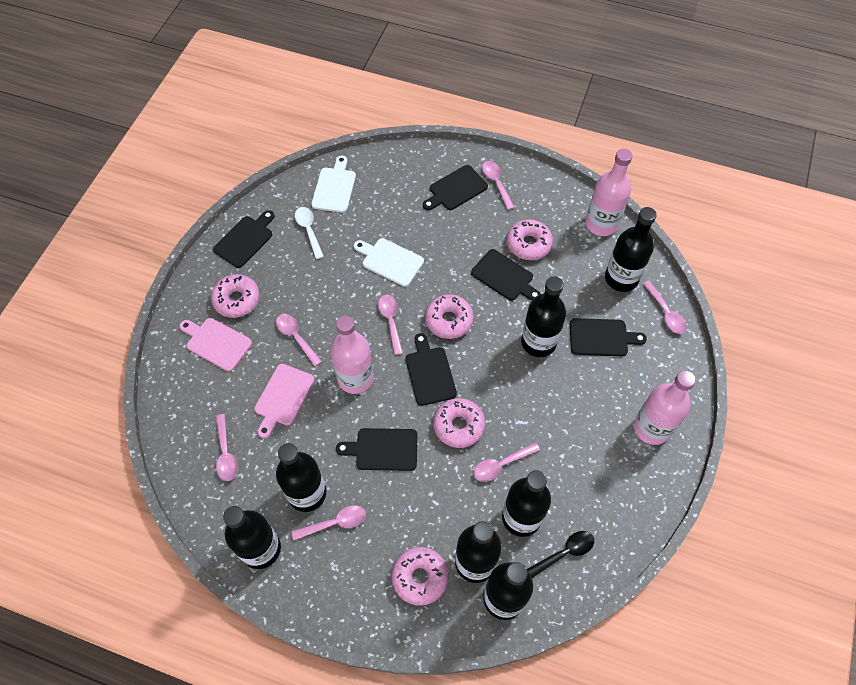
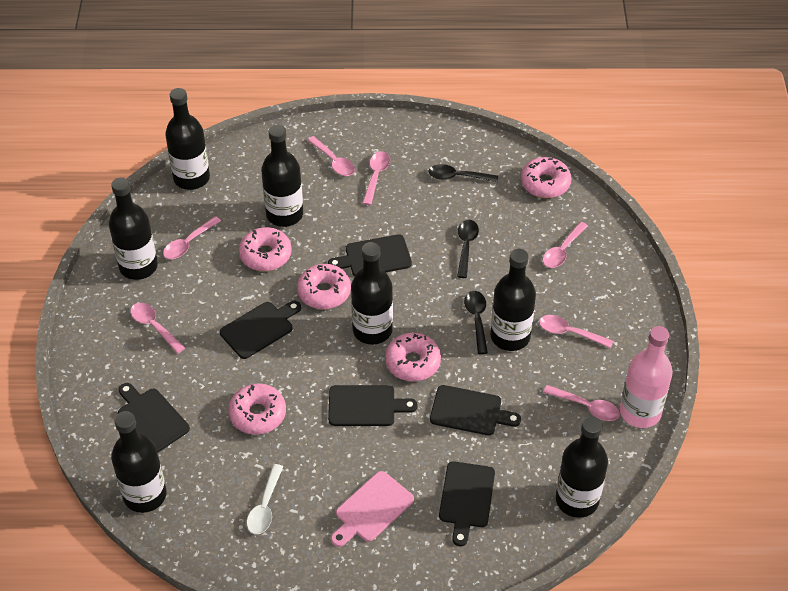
black spoon: 1 -> 3
pink bottle: 3 -> 1
pink cutting board: 2 -> 1
white cutting board: 2 -> 0

